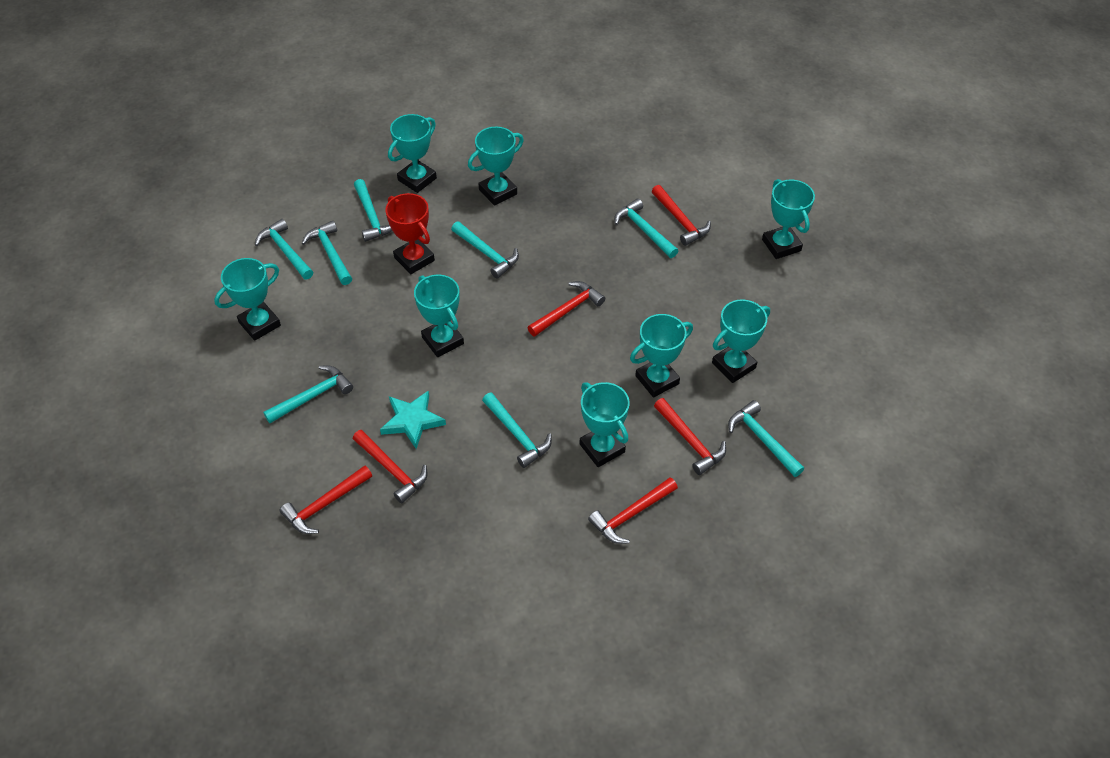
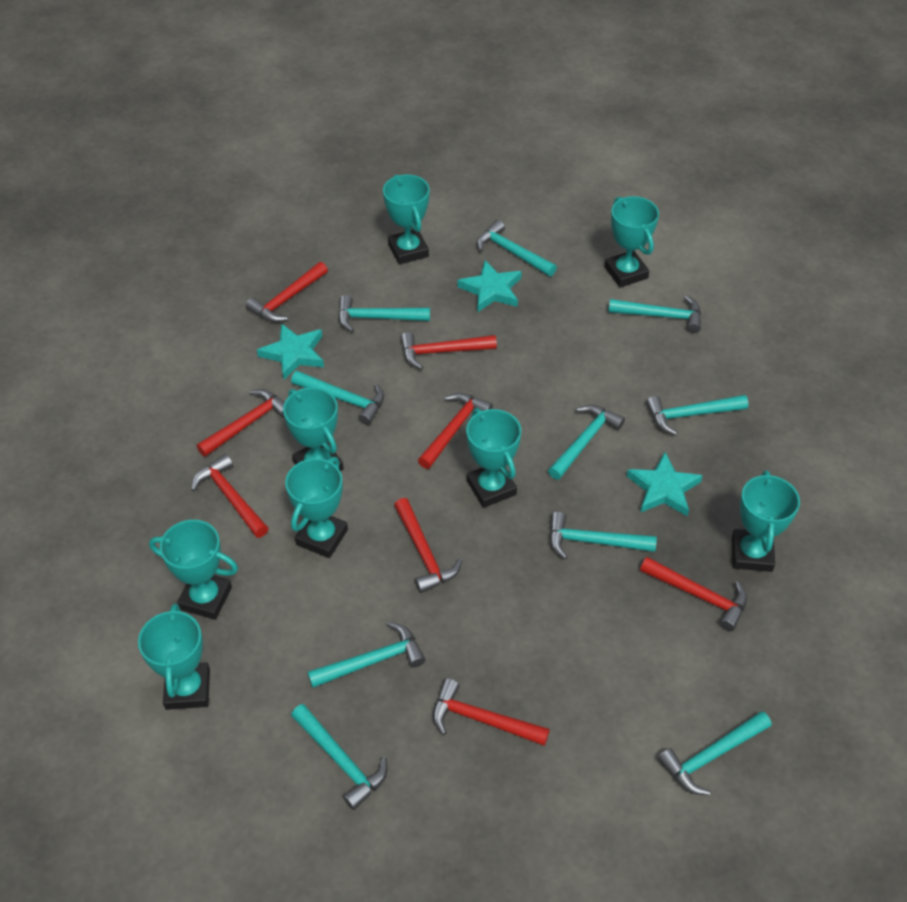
red hammer: 6 -> 8
red trophy: 1 -> 0
turquoise hammer: 8 -> 10
turquoise star: 1 -> 3

